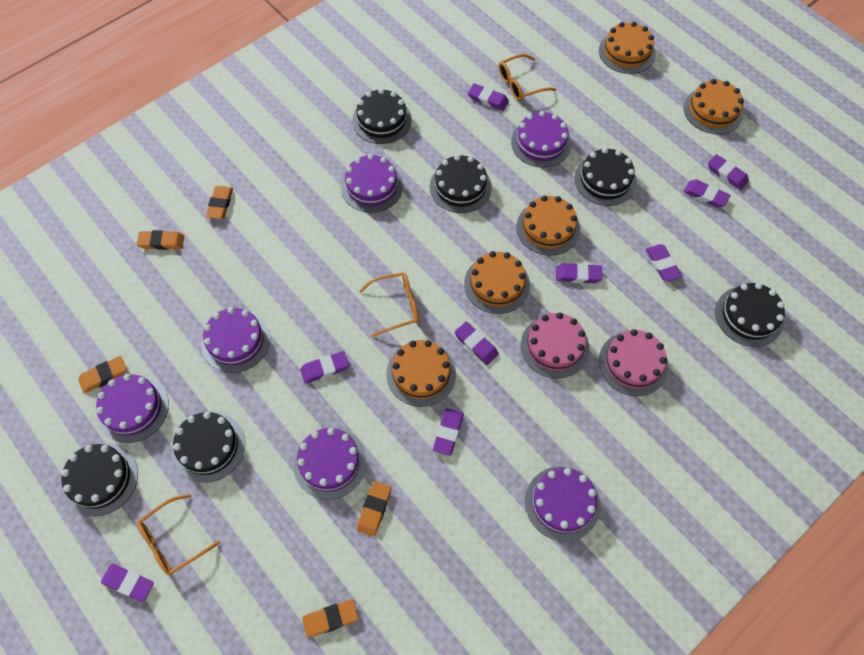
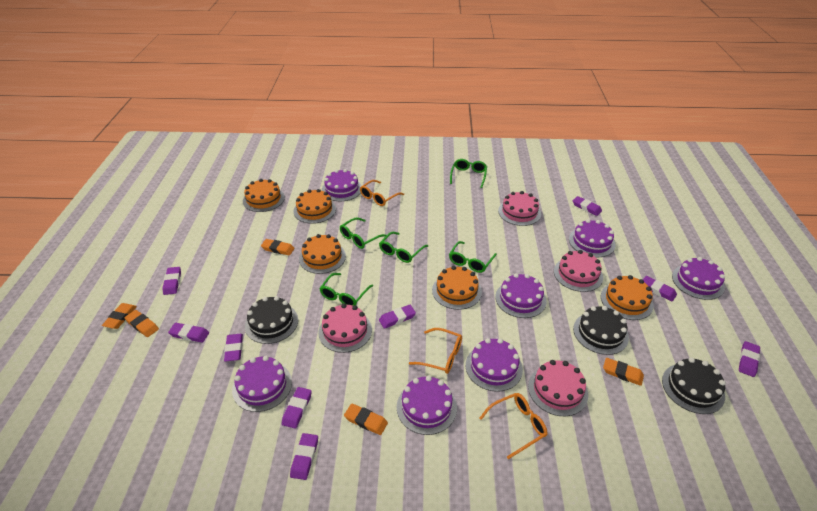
black cake: 6 -> 3
green glasses: 0 -> 5
pink cake: 2 -> 4
purple cake: 6 -> 7

